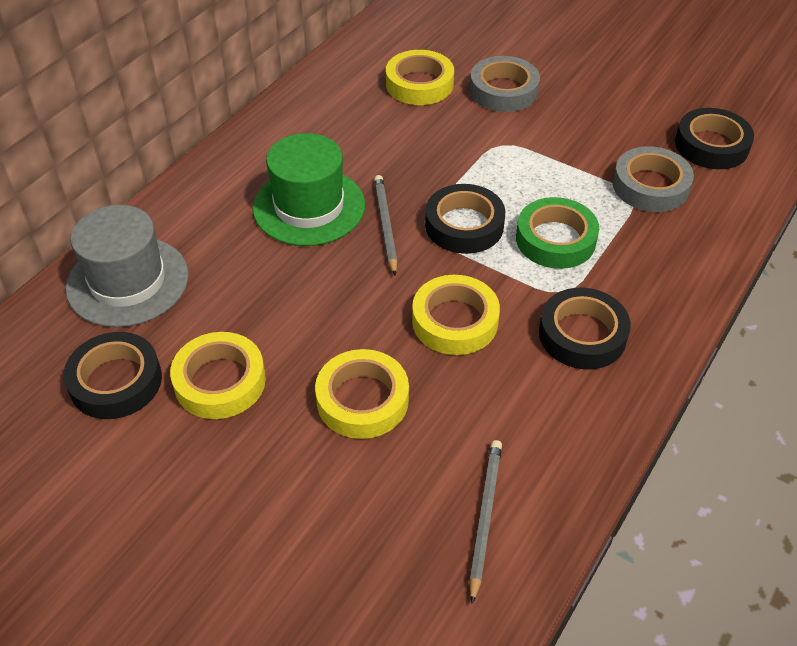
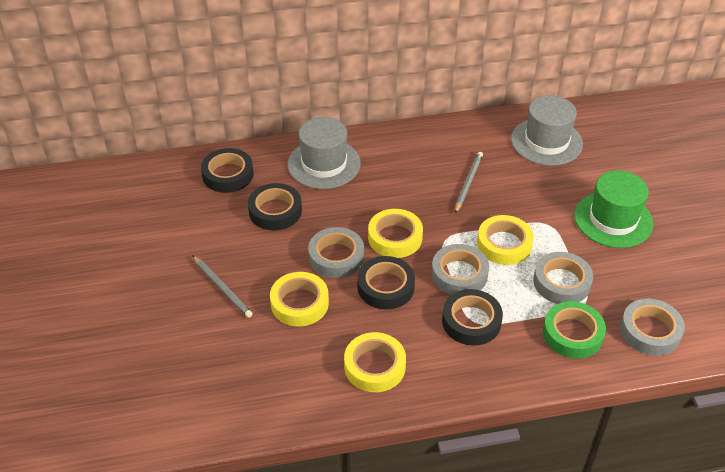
grey hat: 1 -> 2
grey tape: 2 -> 4

